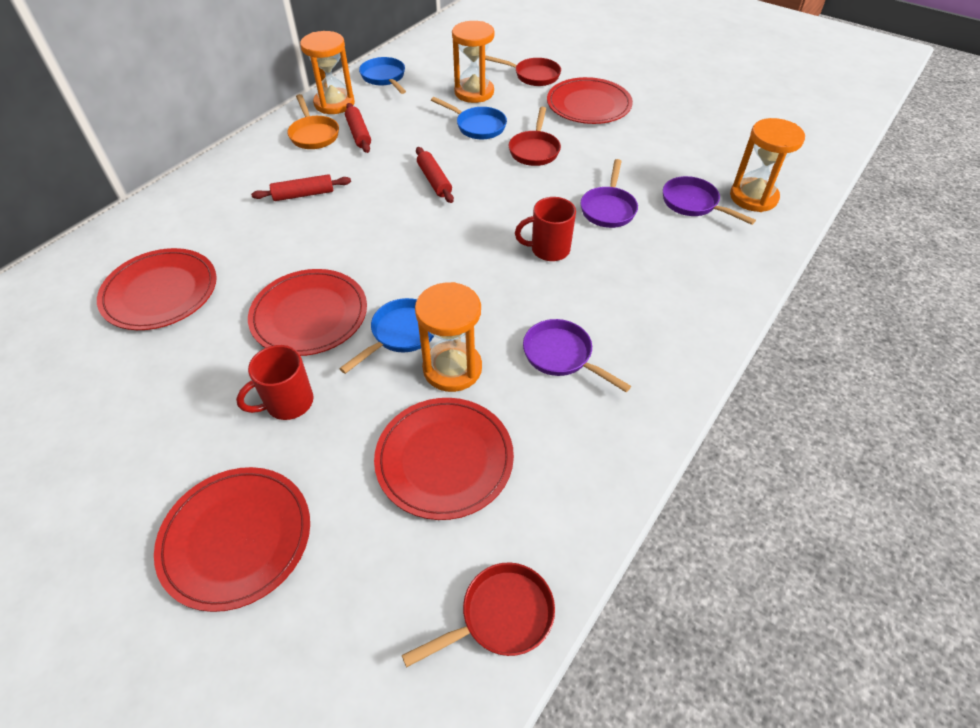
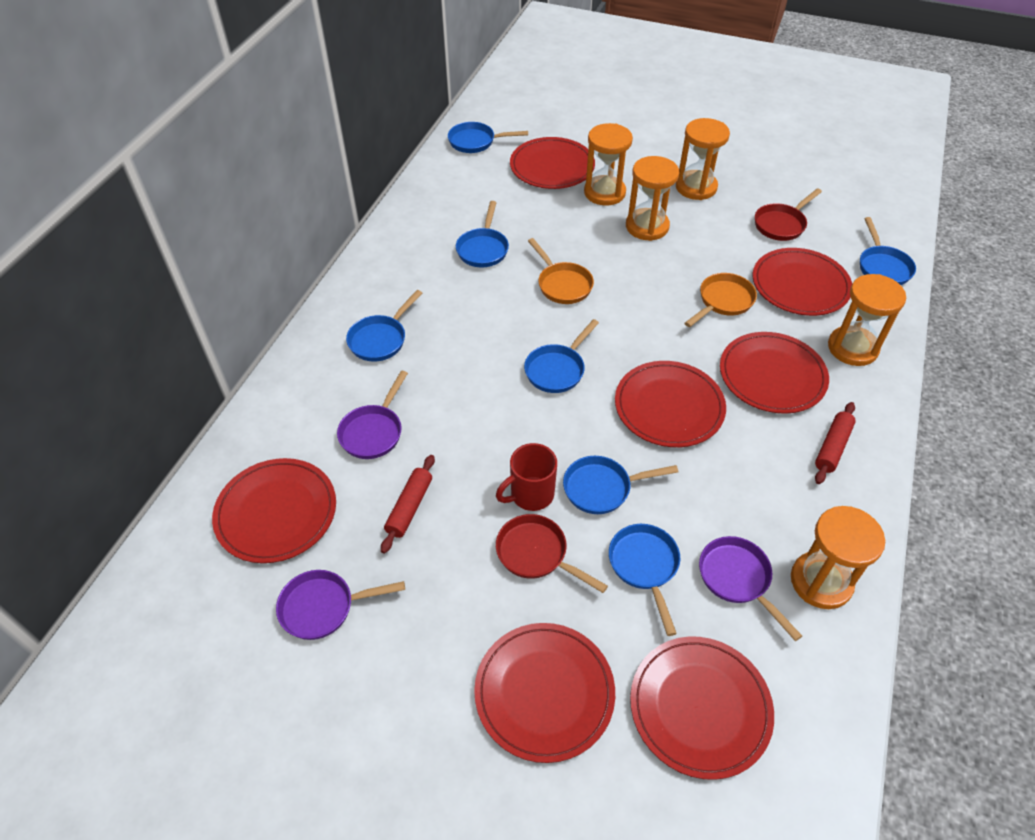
blue pan: 3 -> 7
orange hourglass: 4 -> 5
orange pan: 1 -> 2
red mug: 2 -> 1
red pan: 3 -> 2
red plate: 5 -> 7
red rolling pin: 3 -> 2

